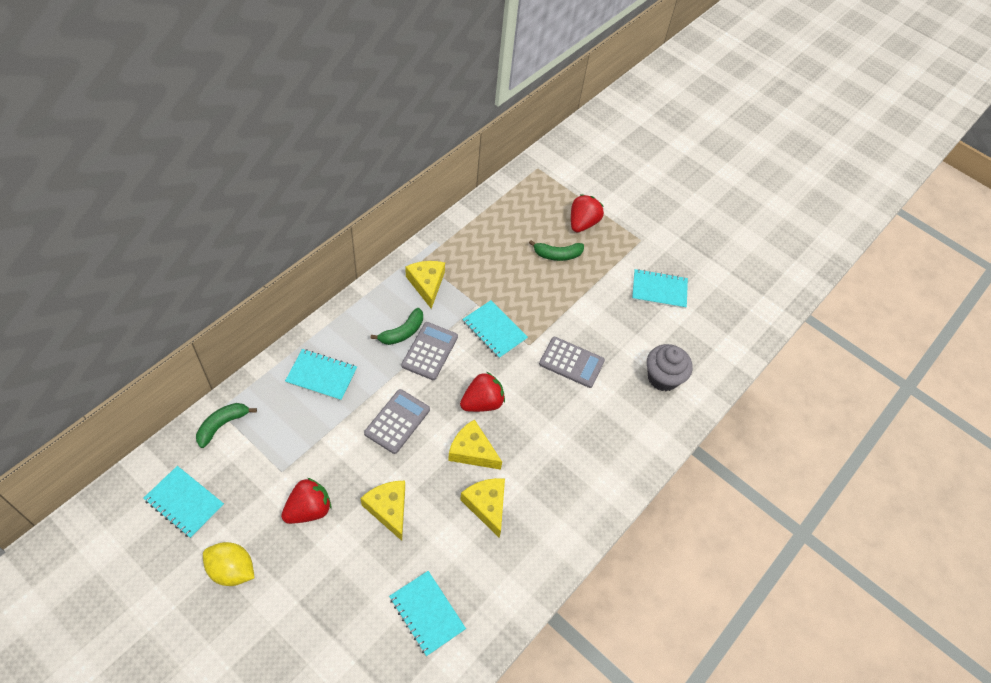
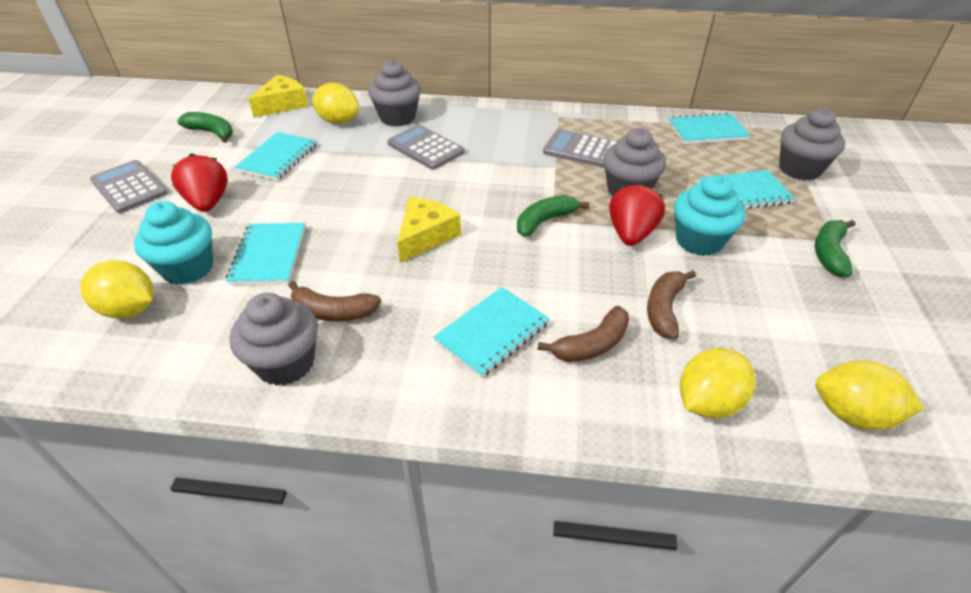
brown banana: 0 -> 3
grey cupcake: 1 -> 4
red strawberry: 3 -> 2
turquoise cupcake: 0 -> 2
yellow cheese: 4 -> 2
yellow lemon: 1 -> 4

